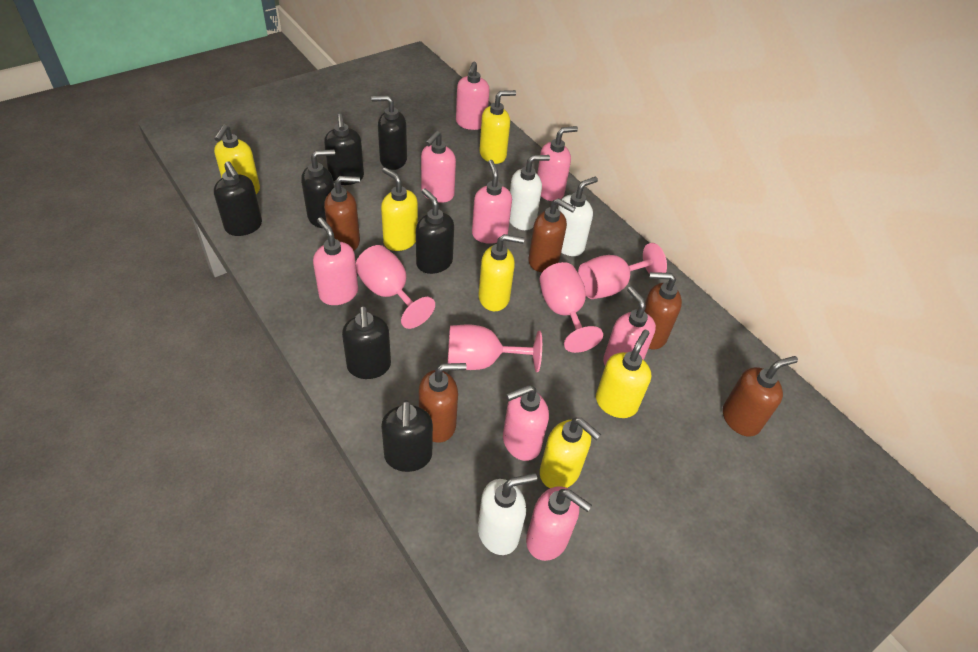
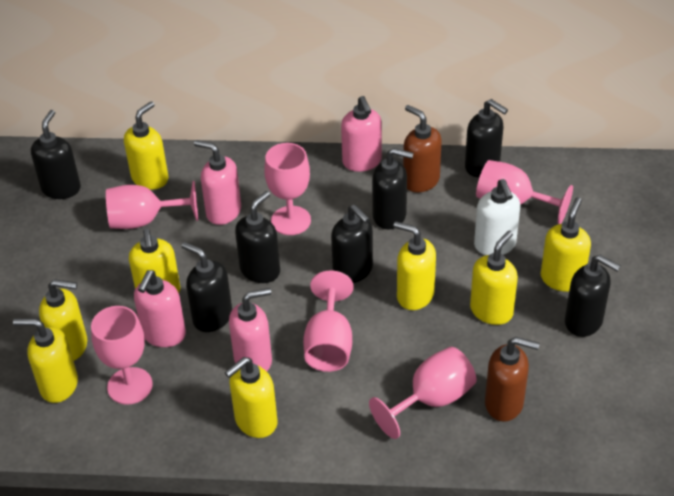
brown soap dispenser: 5 -> 2
pink goblet: 4 -> 6
pink soap dispenser: 8 -> 4
white soap dispenser: 3 -> 1
yellow soap dispenser: 6 -> 8

